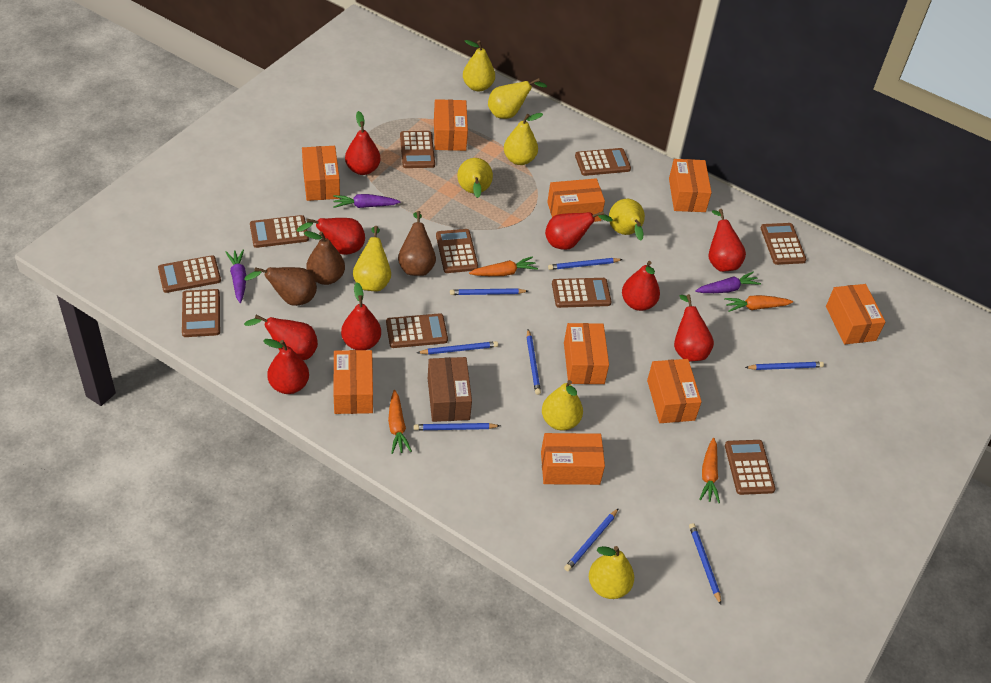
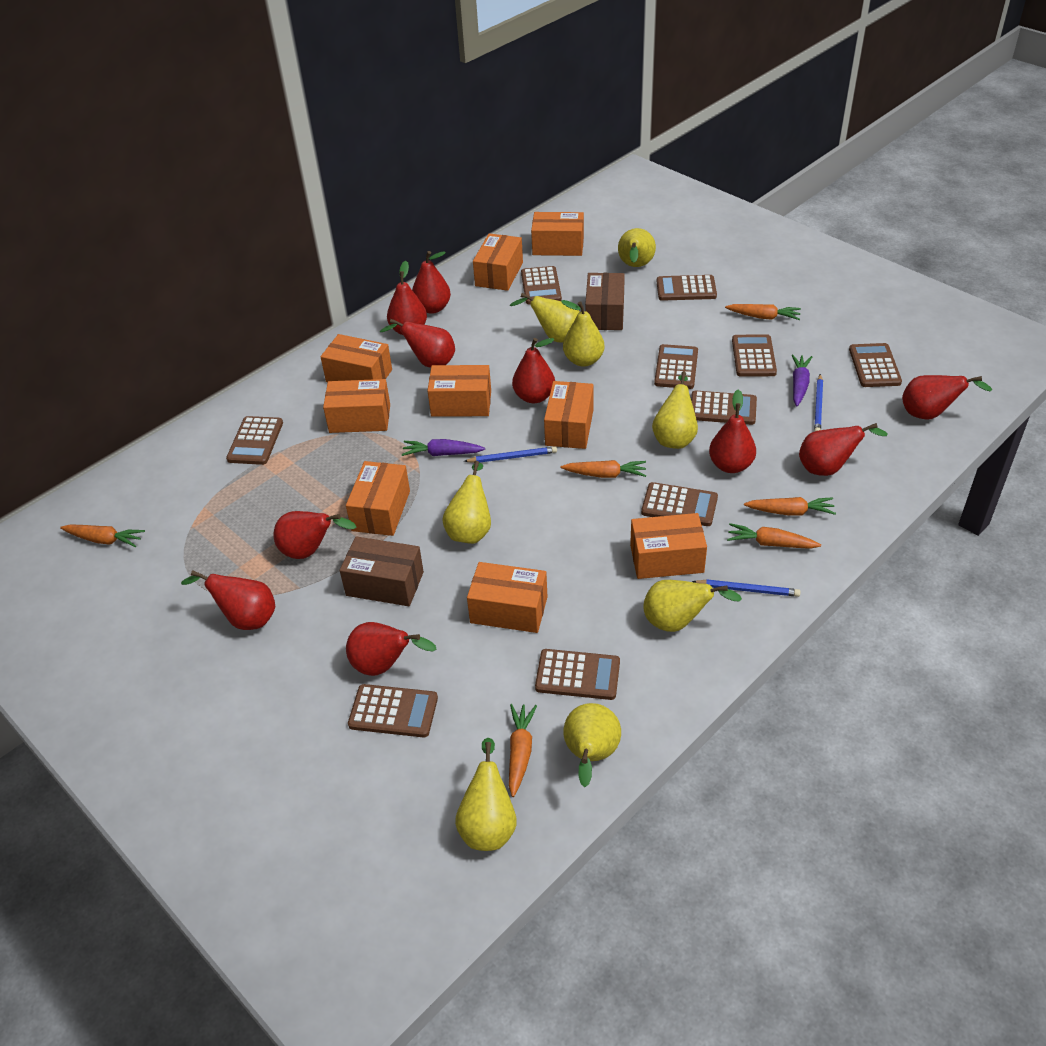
blue pencil: 8 -> 3
brown box: 1 -> 2
brown pear: 3 -> 0
orange carrot: 4 -> 6
purple carrot: 3 -> 2
red pear: 9 -> 10

